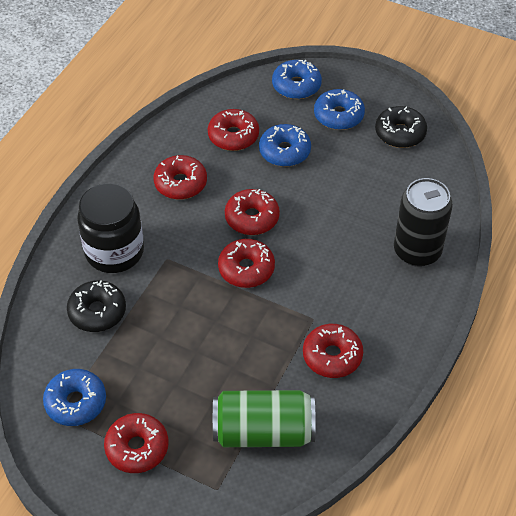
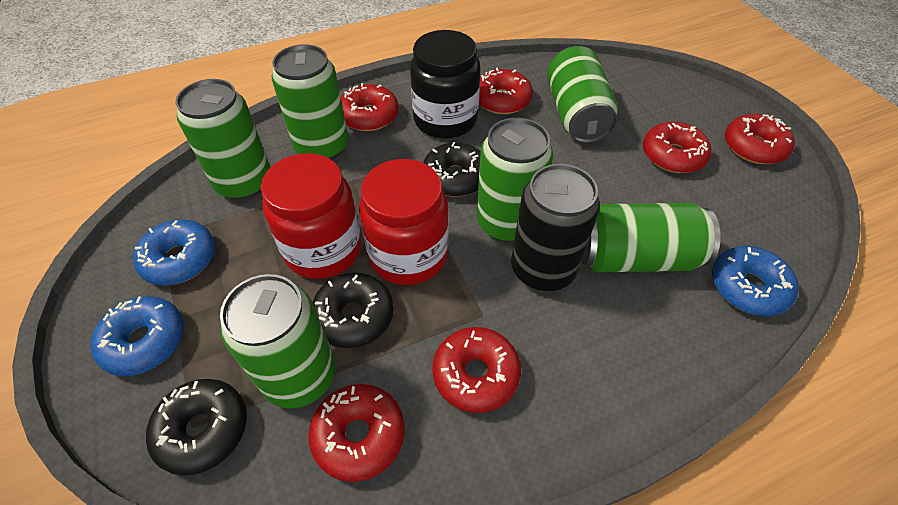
black donut: 2 -> 3
blue donut: 4 -> 3
green can: 1 -> 6
red jar: 0 -> 2

